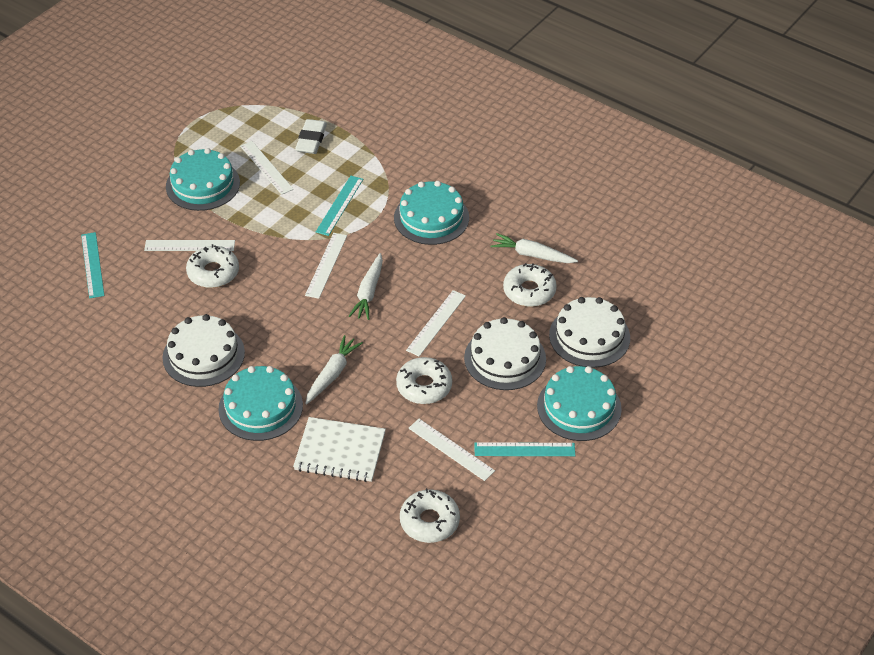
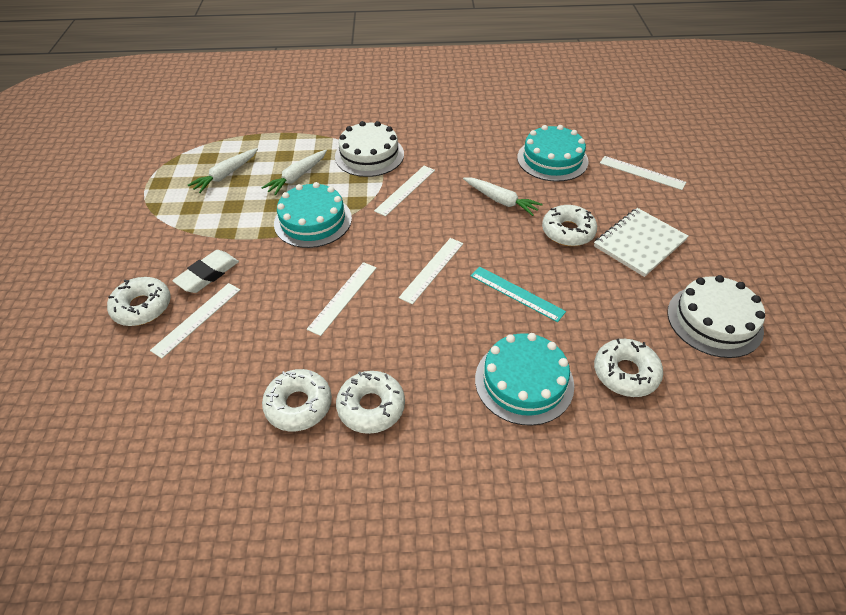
turquoise cake: 4 -> 3
turquoise ruler: 3 -> 1
white cake: 3 -> 2
white donut: 4 -> 5

